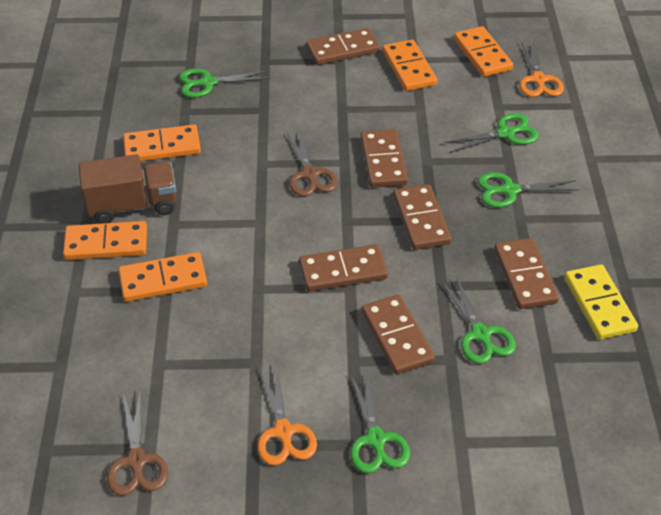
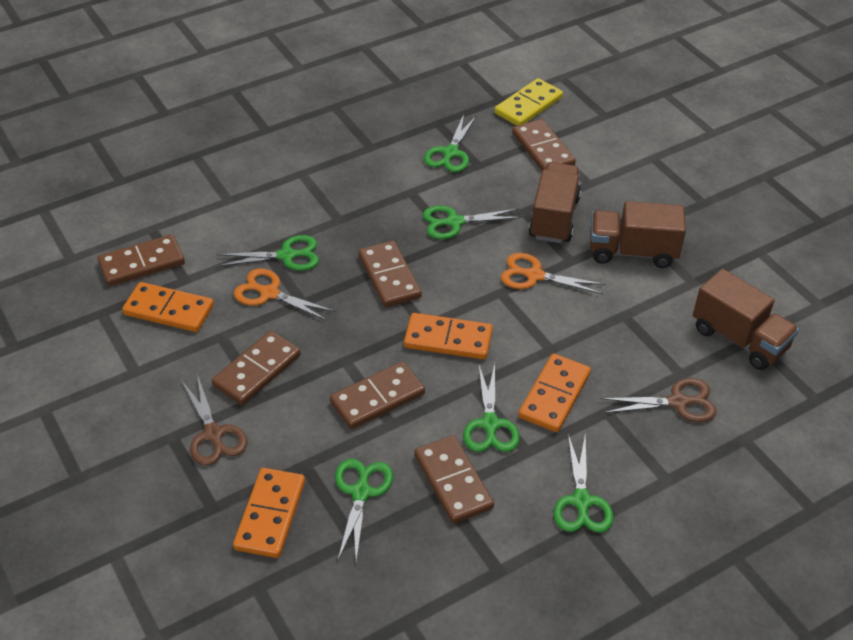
brown truck: 1 -> 3
green scissors: 5 -> 6
orange domino: 5 -> 4

